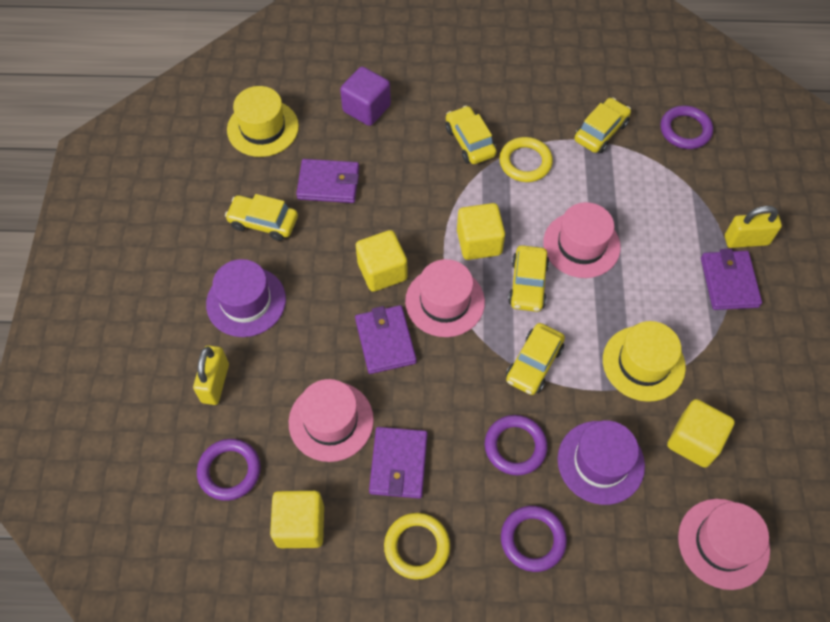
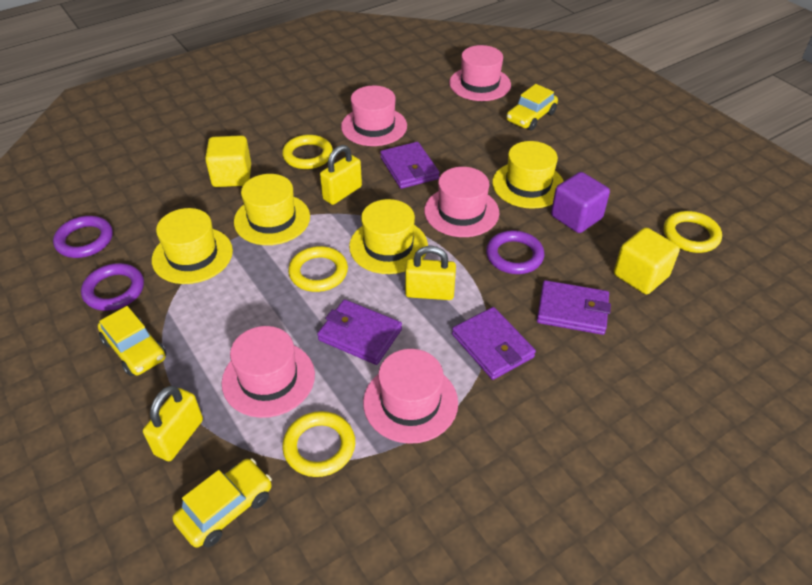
pink hat: 4 -> 5
purple hat: 2 -> 0
purple ring: 4 -> 3
yellow car: 5 -> 3
yellow cube: 4 -> 2
yellow hat: 2 -> 4
yellow padlock: 2 -> 3
yellow ring: 2 -> 4

